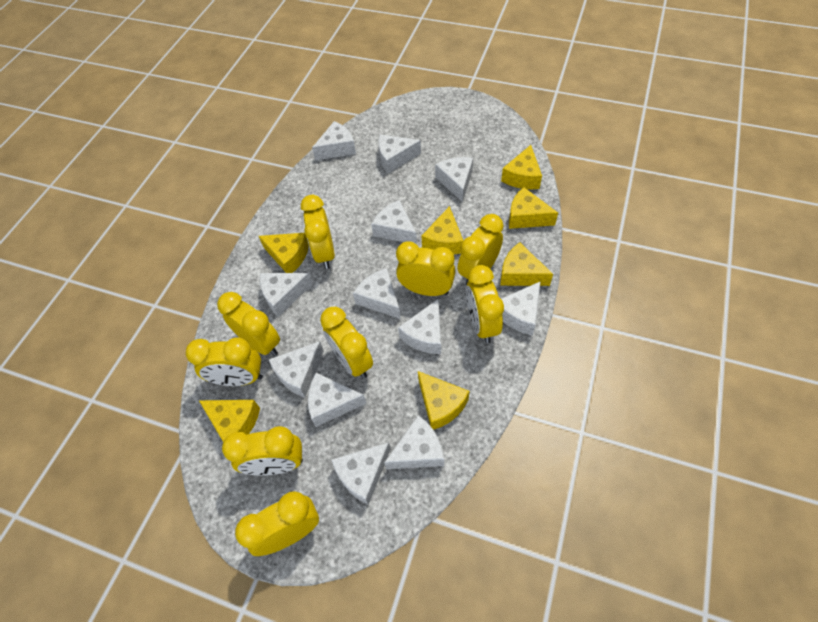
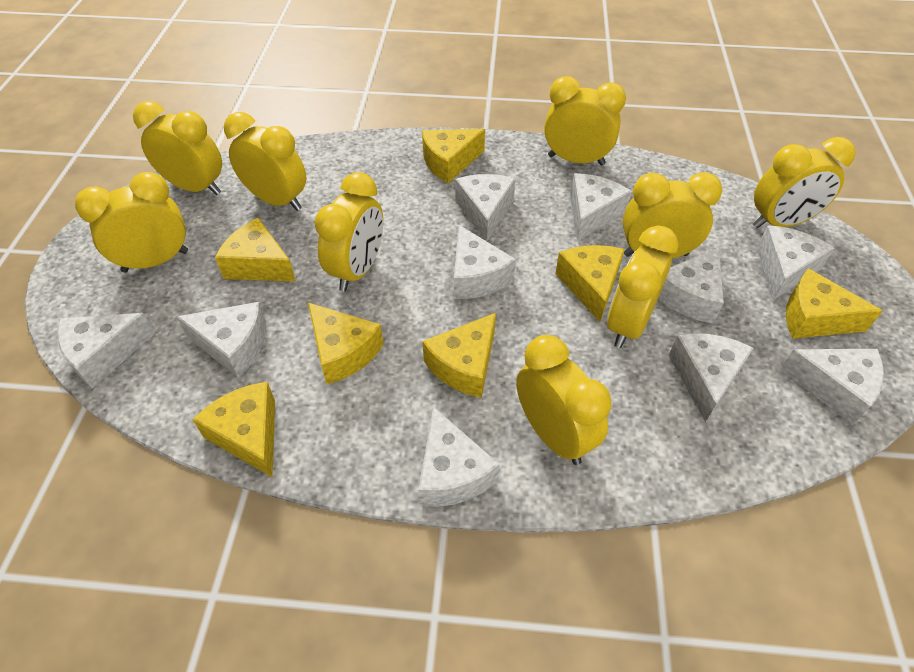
white cheese: 12 -> 10

